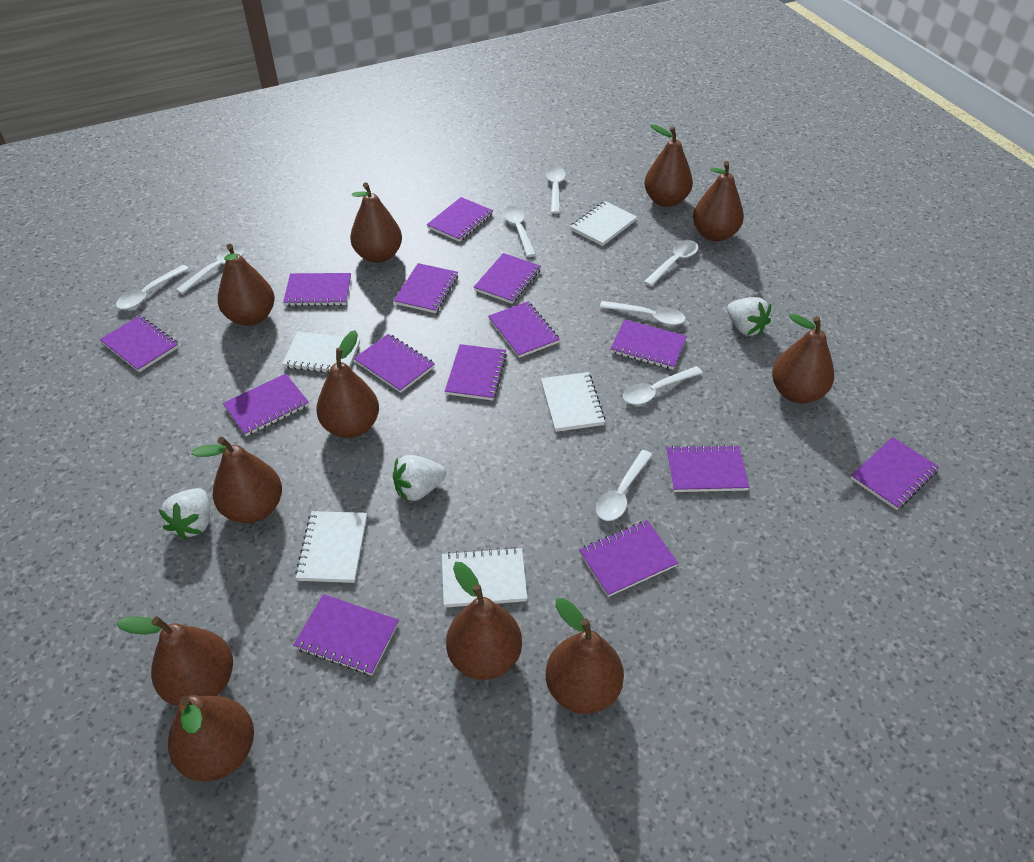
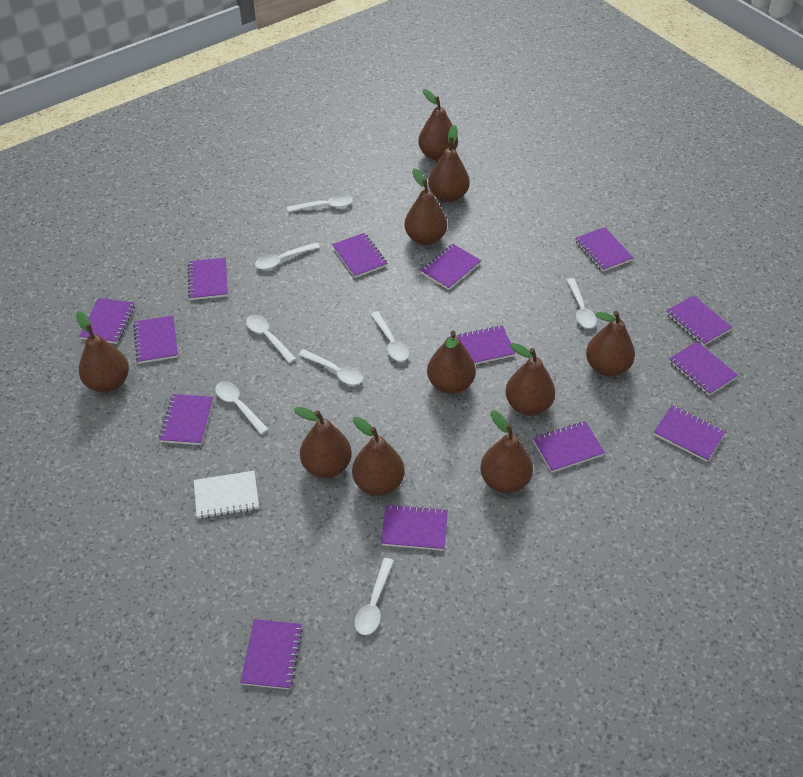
brown pear: 11 -> 10
white notebook: 5 -> 1
white strawberry: 3 -> 0

